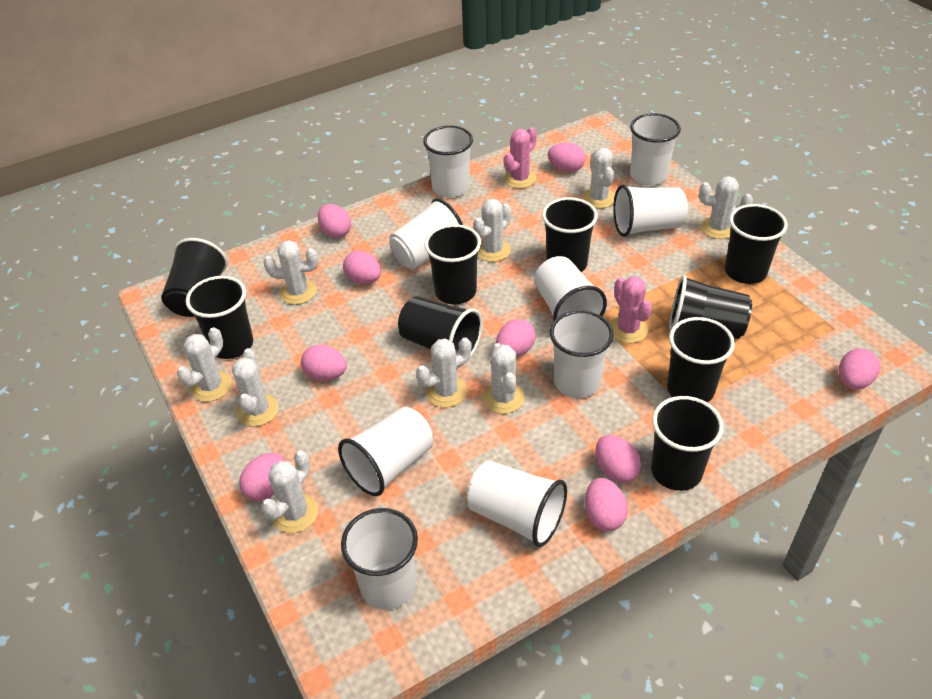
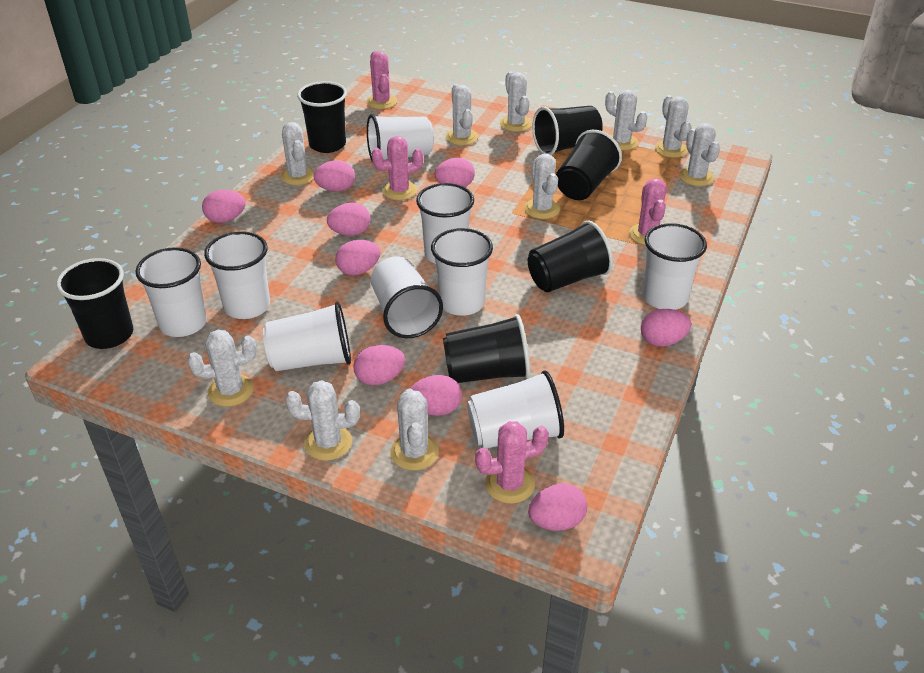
black cup: 9 -> 6
pink cactus: 2 -> 4
white cactus: 9 -> 10

